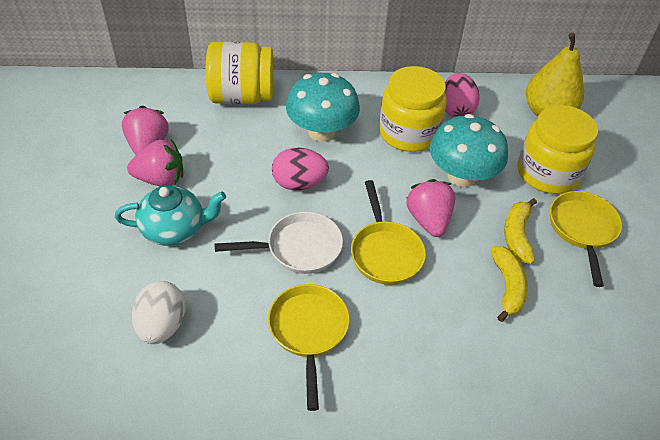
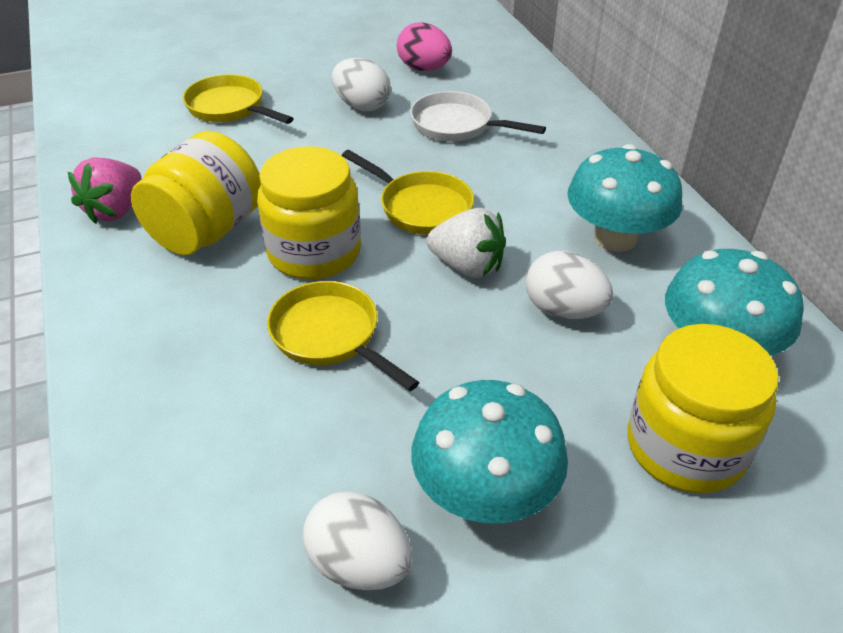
pink egg: 2 -> 1
pink strawberry: 3 -> 1
turquoise mushroom: 2 -> 3
turquoise teapot: 1 -> 0
white egg: 1 -> 3
white strawberry: 0 -> 1
yellow banana: 2 -> 0
yellow pear: 1 -> 0

